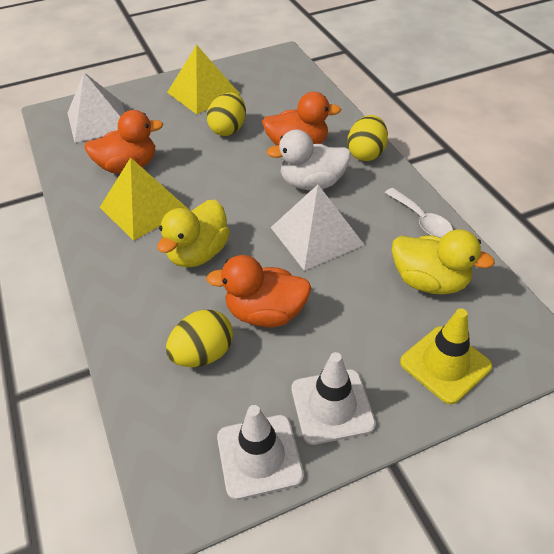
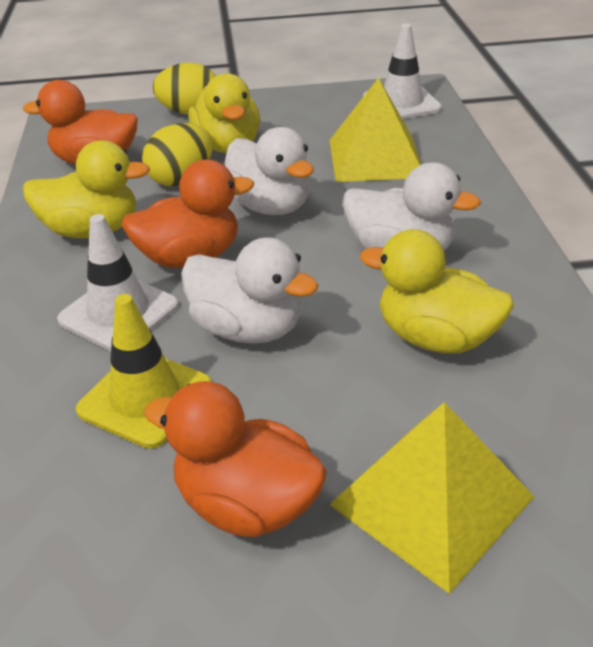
white duck: 1 -> 3
white pyramid: 2 -> 0
white spoon: 1 -> 0
yellow duck: 2 -> 3
yellow egg: 3 -> 2

